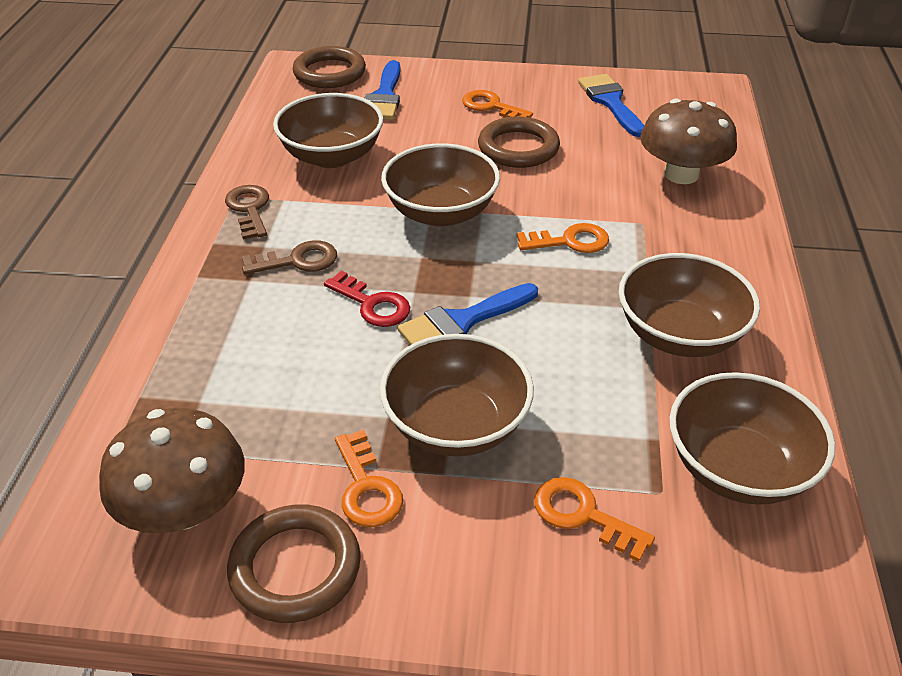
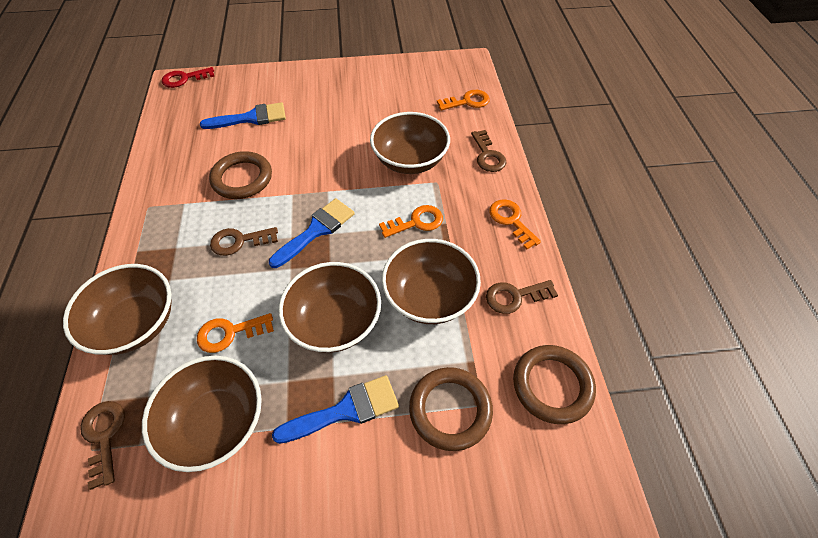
brown key: 2 -> 4
brown mushroom: 2 -> 0

